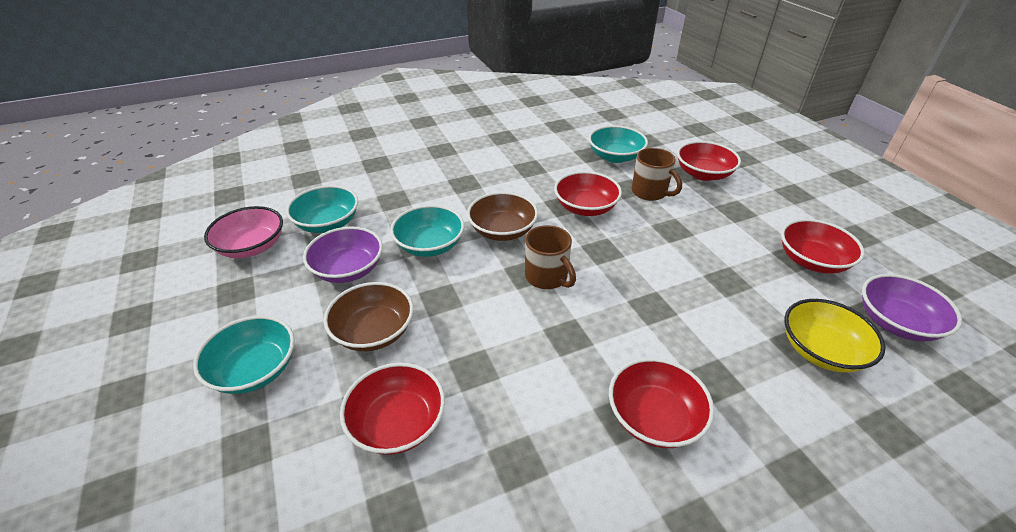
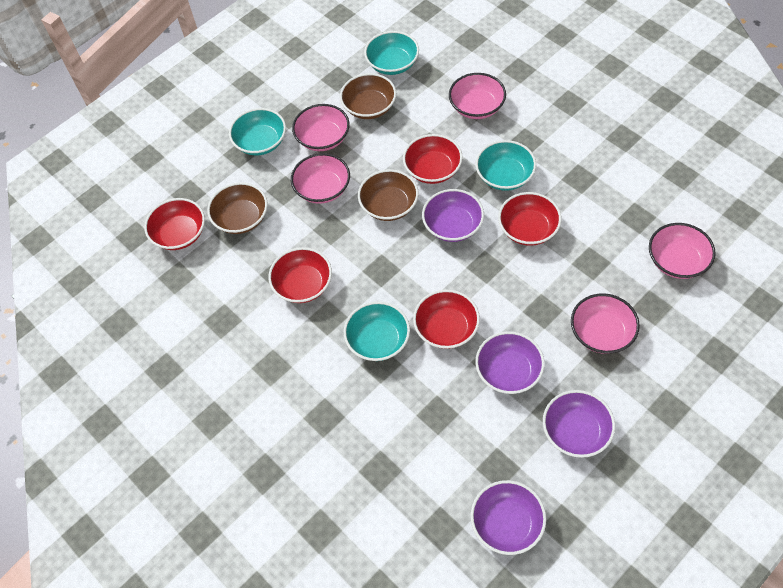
brown bowl: 2 -> 3
brown mug: 2 -> 0
pink bowl: 1 -> 5
purple bowl: 2 -> 4
yellow bowl: 1 -> 0

